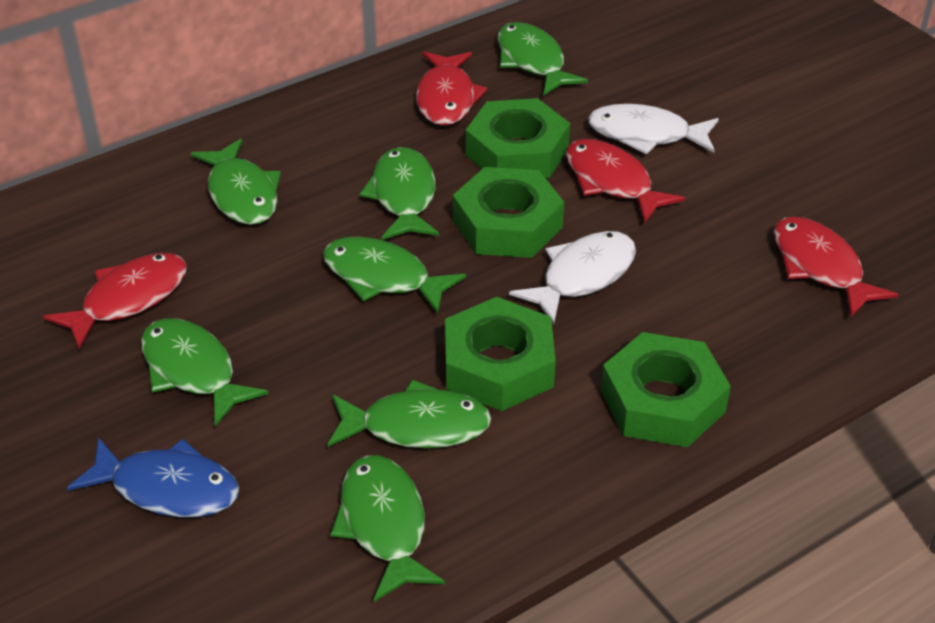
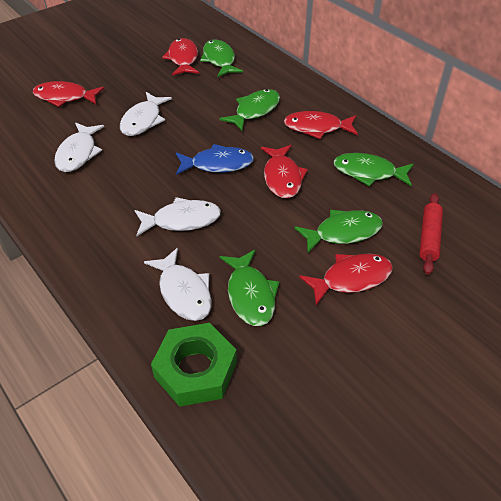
green fish: 7 -> 5
green nut: 4 -> 1
red fish: 4 -> 5
red rolling pin: 0 -> 1
white fish: 2 -> 4

